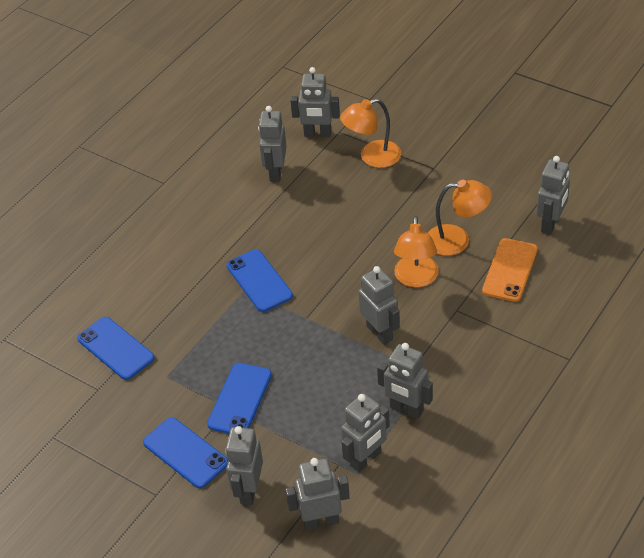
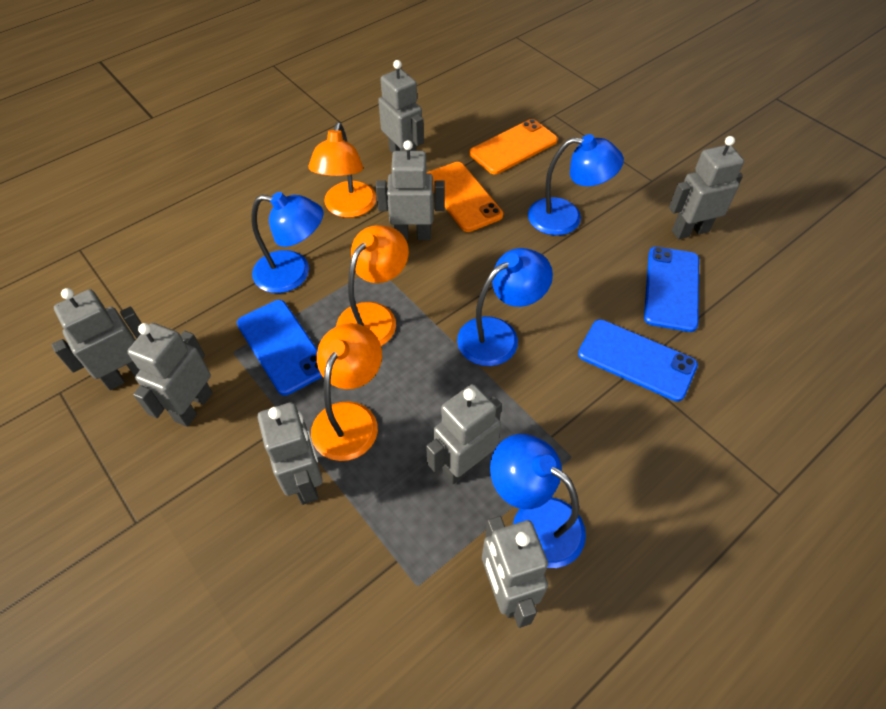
blue lamp: 0 -> 4
blue phone: 4 -> 3
orange phone: 1 -> 2

